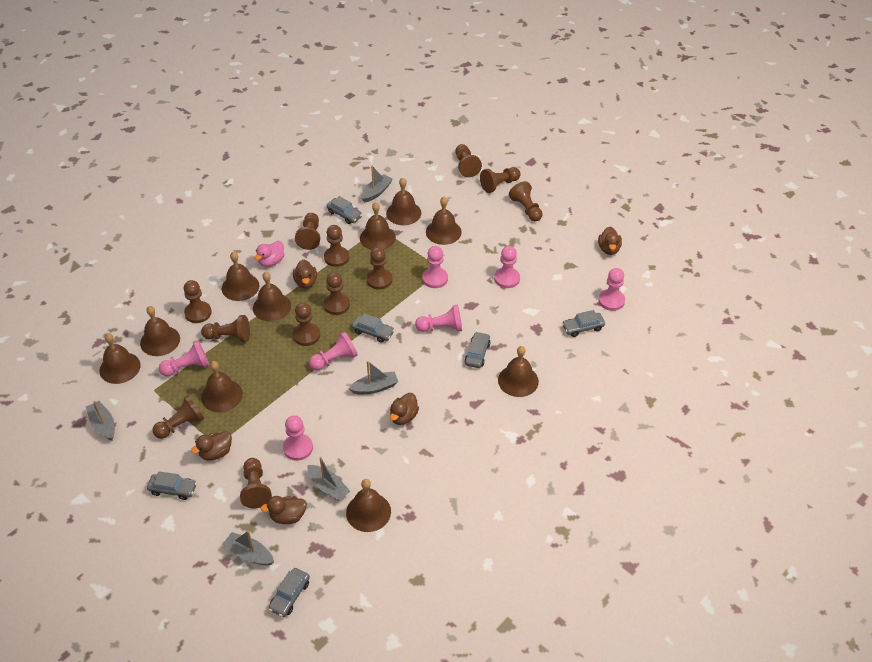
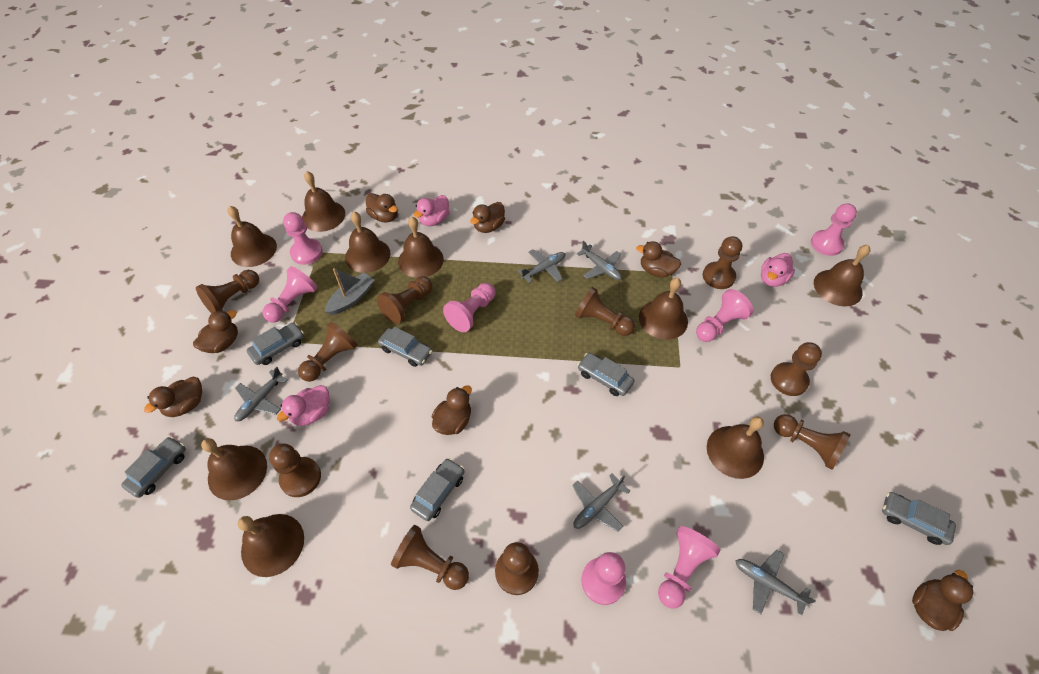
brown bell: 10 -> 9
brown duck: 5 -> 7
brown pawn: 12 -> 10
grey boat: 5 -> 1
grey plane: 0 -> 5
pink duck: 1 -> 3

